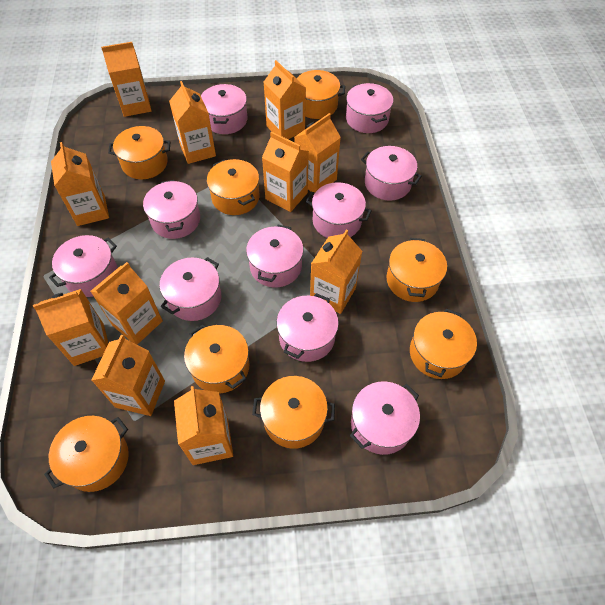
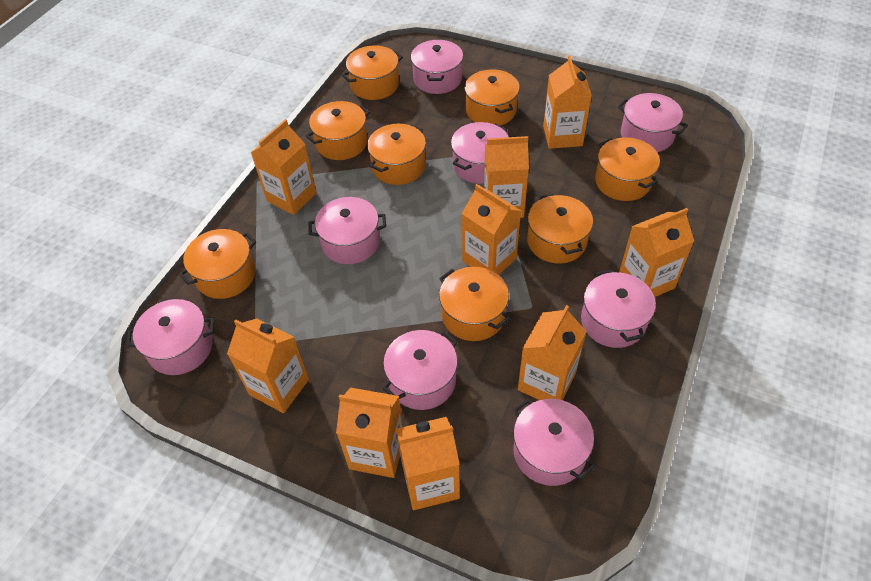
orange carton: 11 -> 9
pink pot: 10 -> 8

